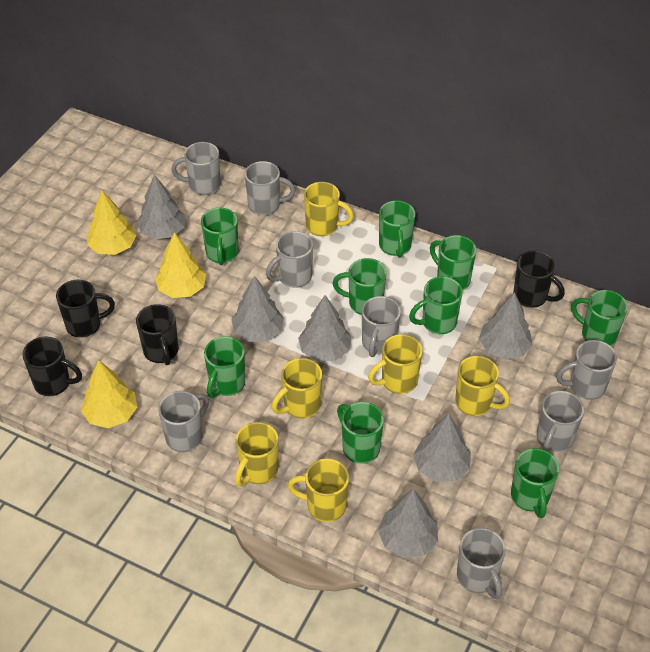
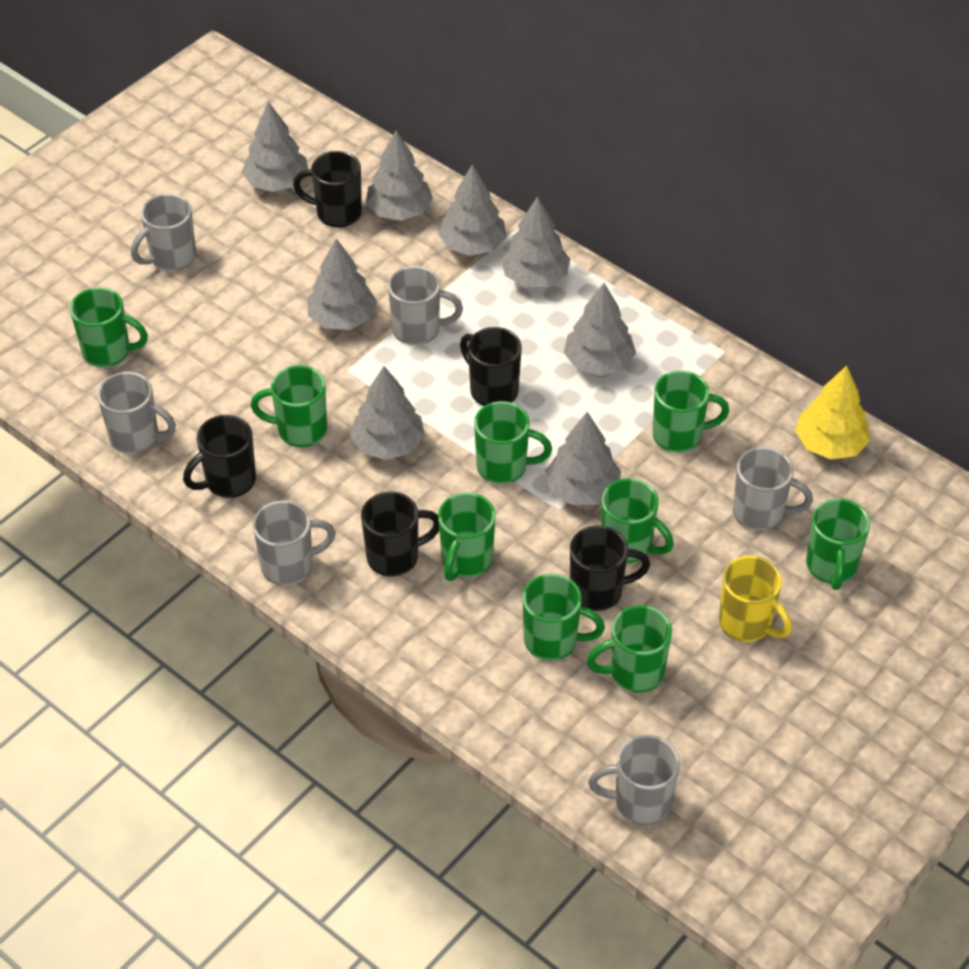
black mug: 4 -> 5
grey mug: 8 -> 6
grey tree: 6 -> 8
yellow mug: 6 -> 1
yellow tree: 3 -> 1

